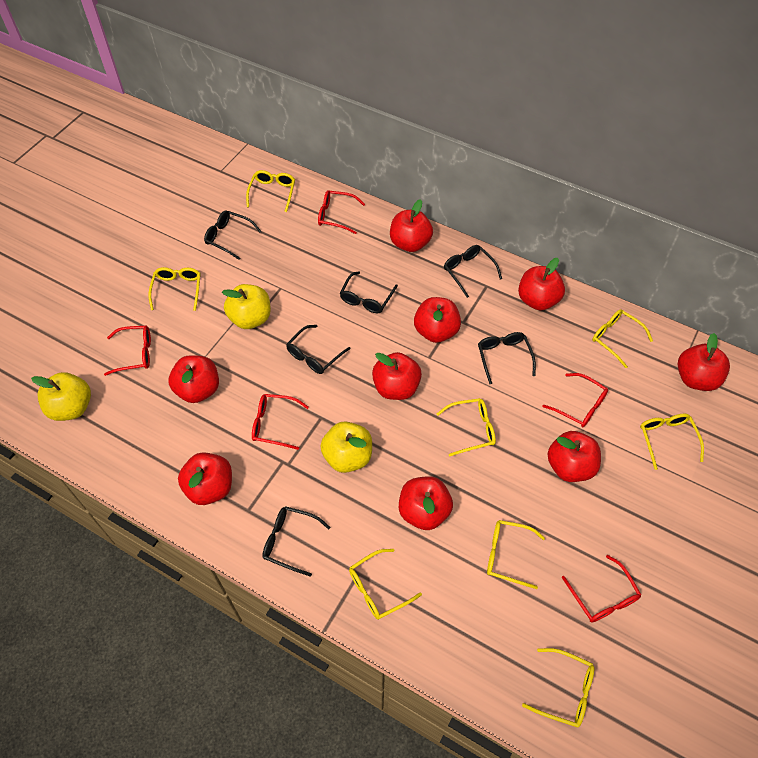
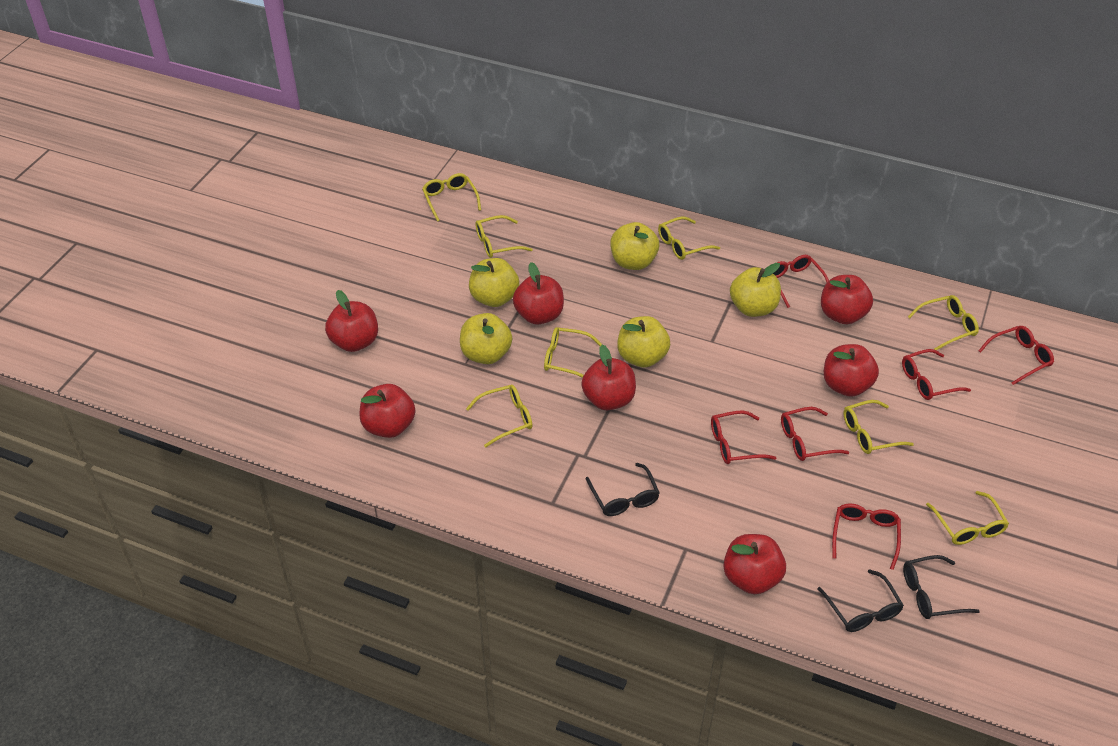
black glasses: 6 -> 3
red apple: 9 -> 7
red glasses: 5 -> 6
yellow apple: 3 -> 5

